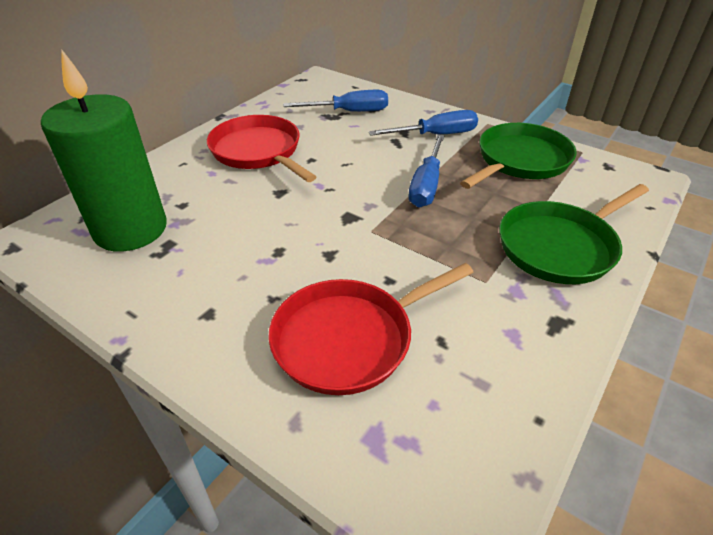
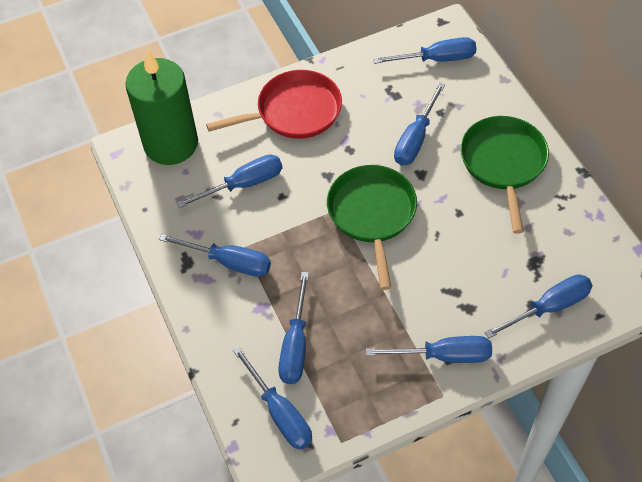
blue screwdriver: 3 -> 8
red pan: 2 -> 1

